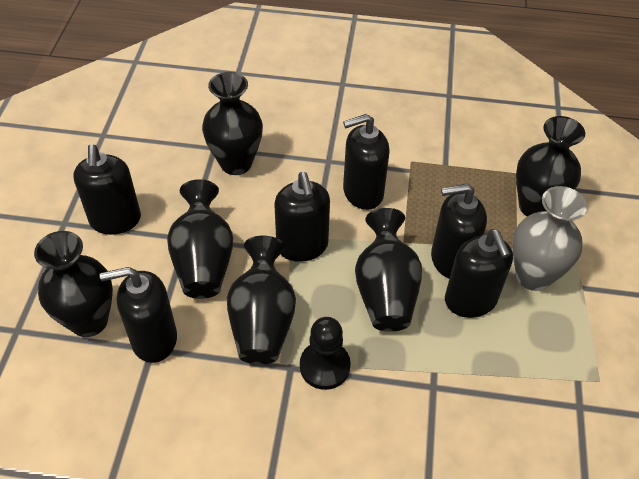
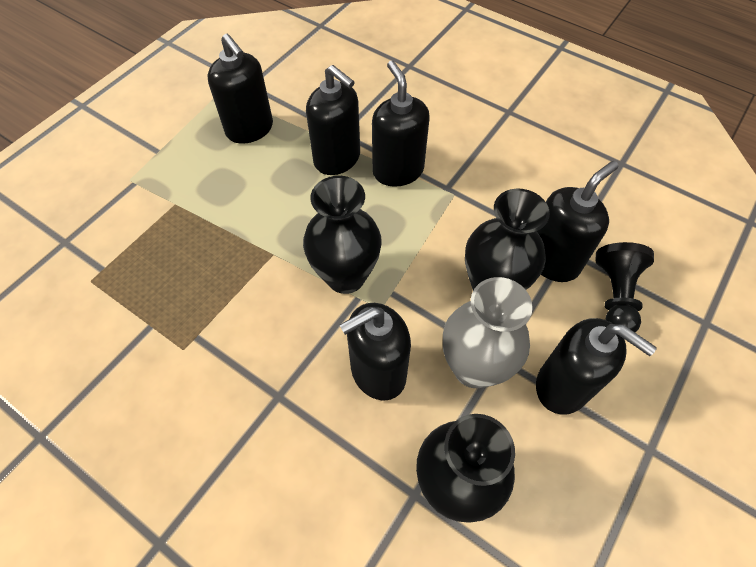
black vase: 6 -> 3

